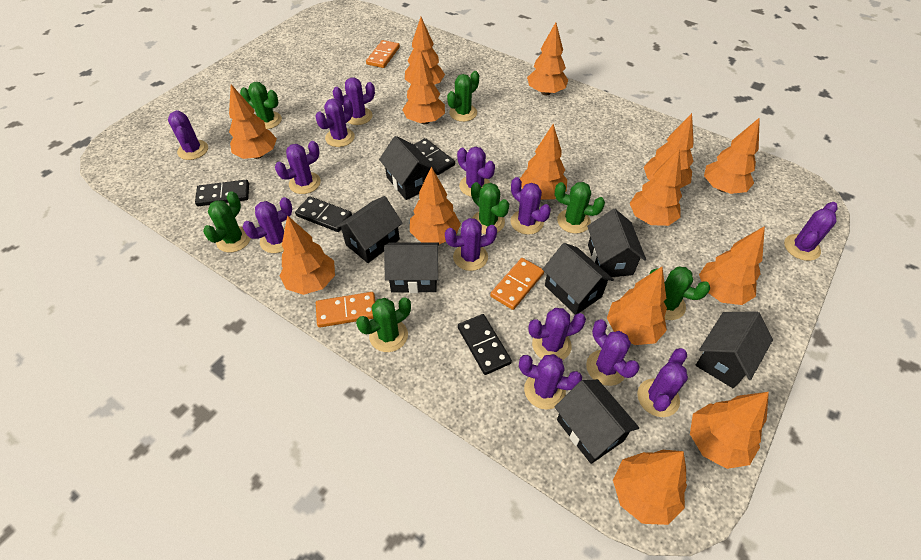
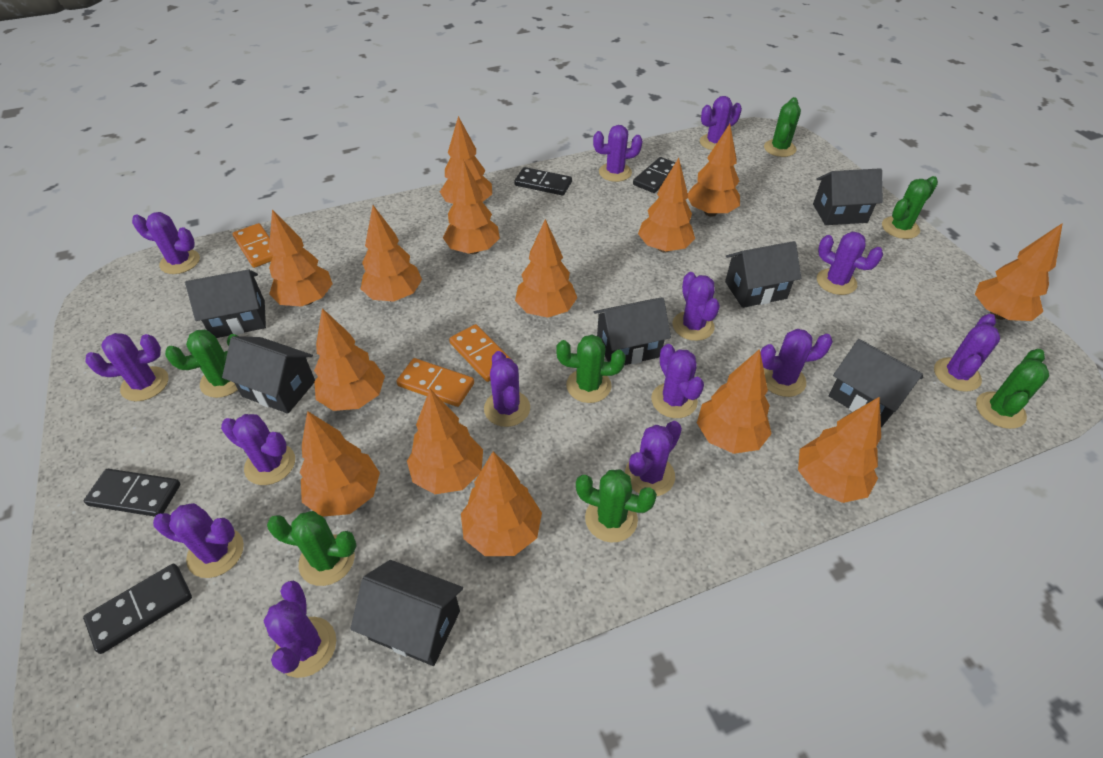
purple cactus: 13 -> 14

